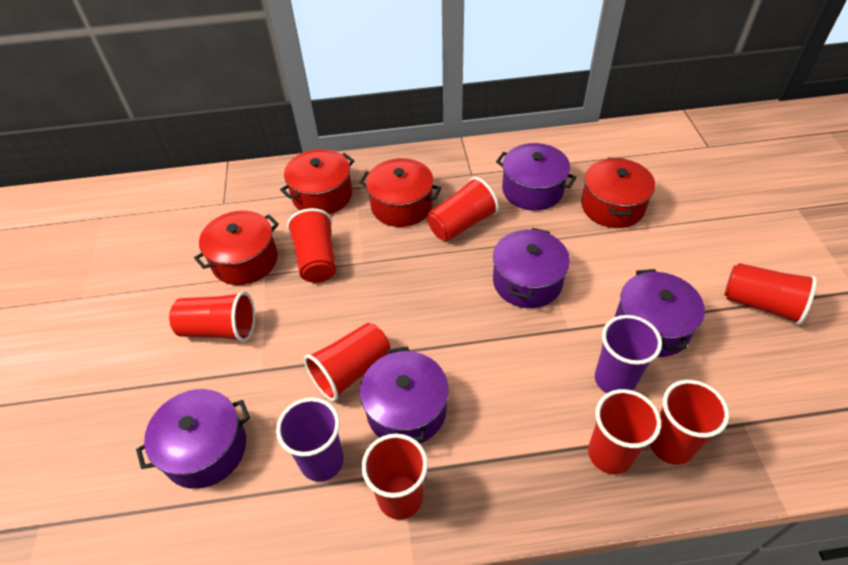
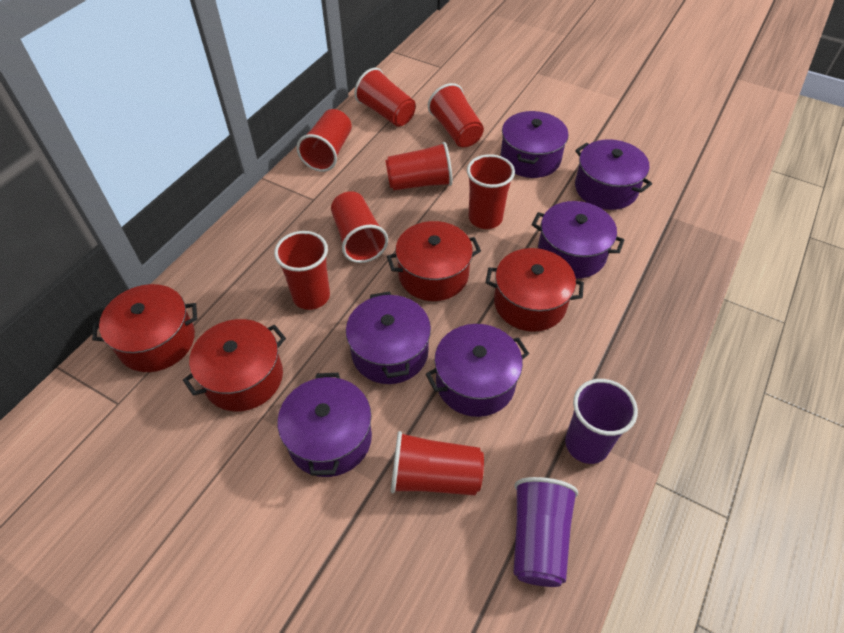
purple pot: 5 -> 6

